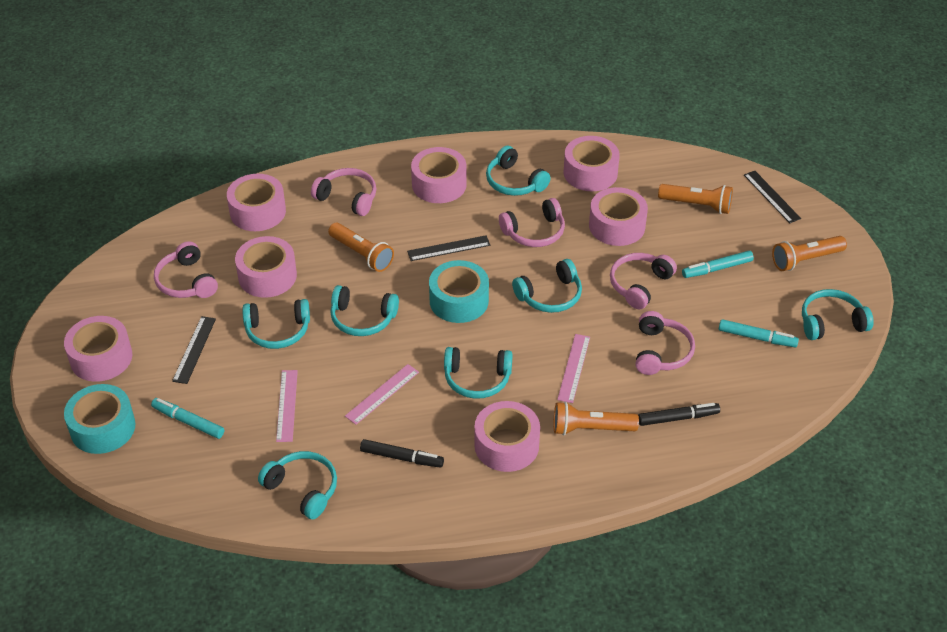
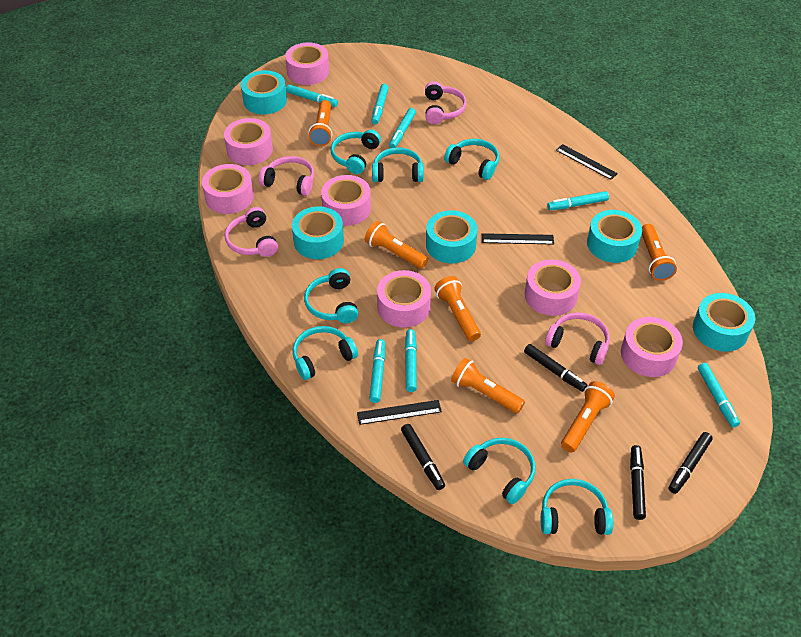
black marker: 2 -> 4
orange flashlight: 4 -> 6
pink headphones: 5 -> 4
pink ruler: 3 -> 0
turquoise marker: 3 -> 7
turquoise tape: 2 -> 5

